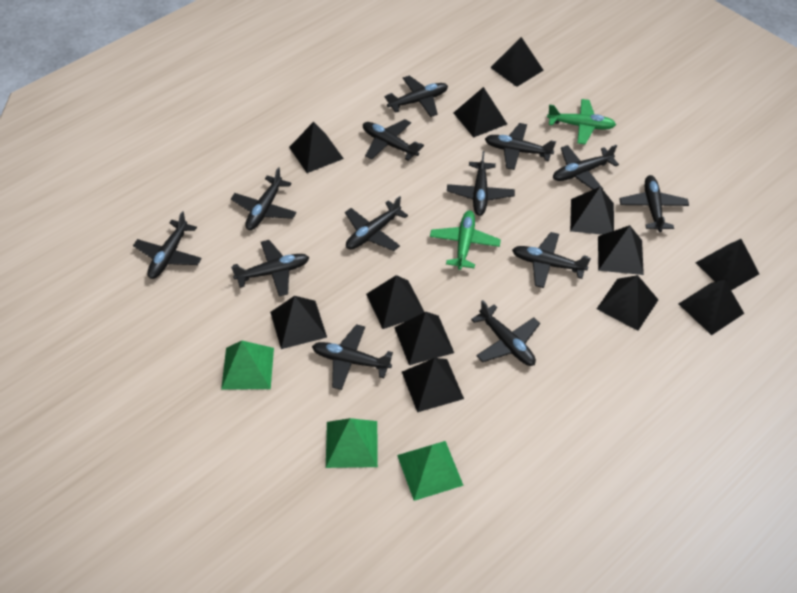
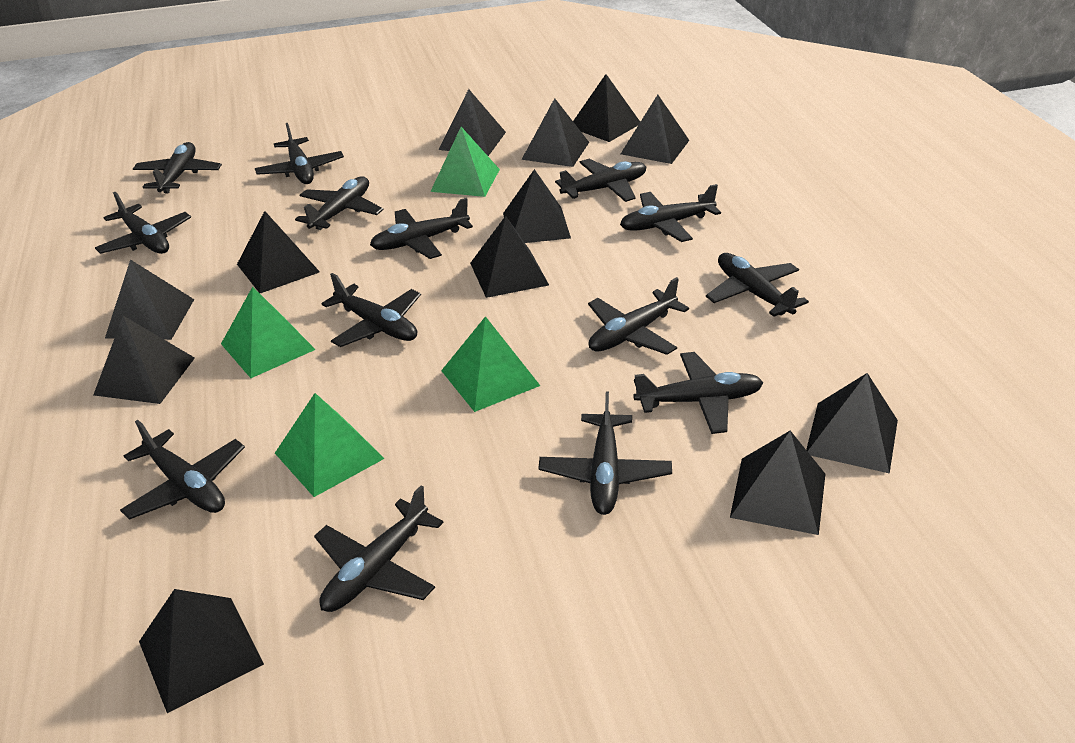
black plane: 13 -> 14
green plane: 2 -> 0
green pyramid: 3 -> 4

